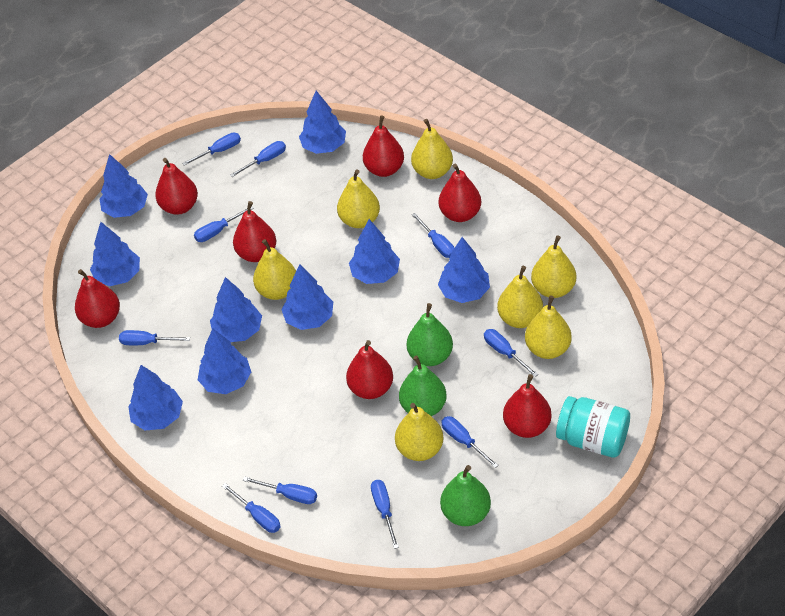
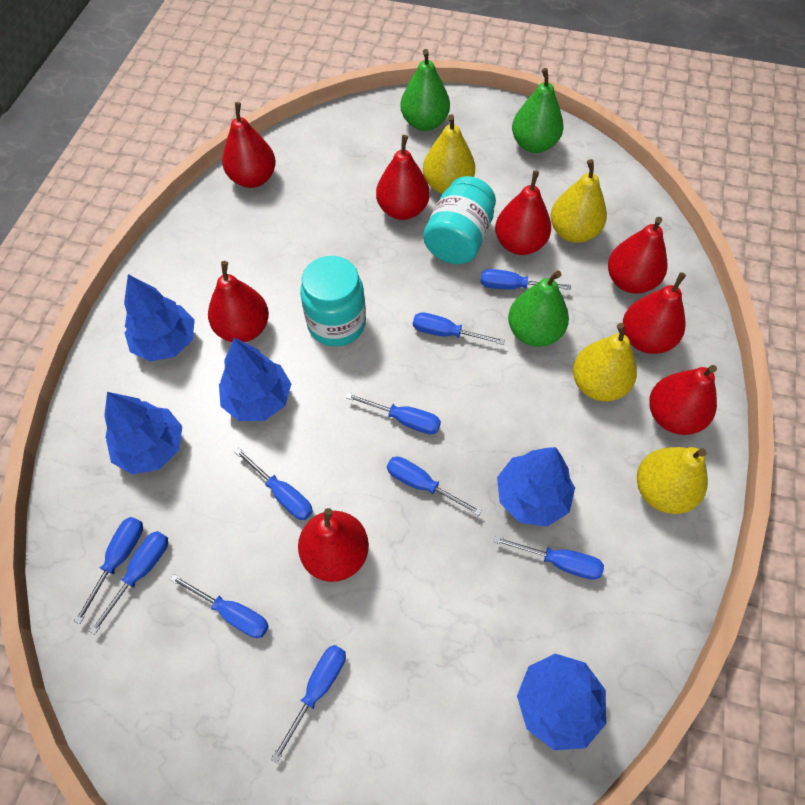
blue tree: 9 -> 5
red pear: 7 -> 8
turquoise jar: 1 -> 2
yellow pear: 7 -> 4

